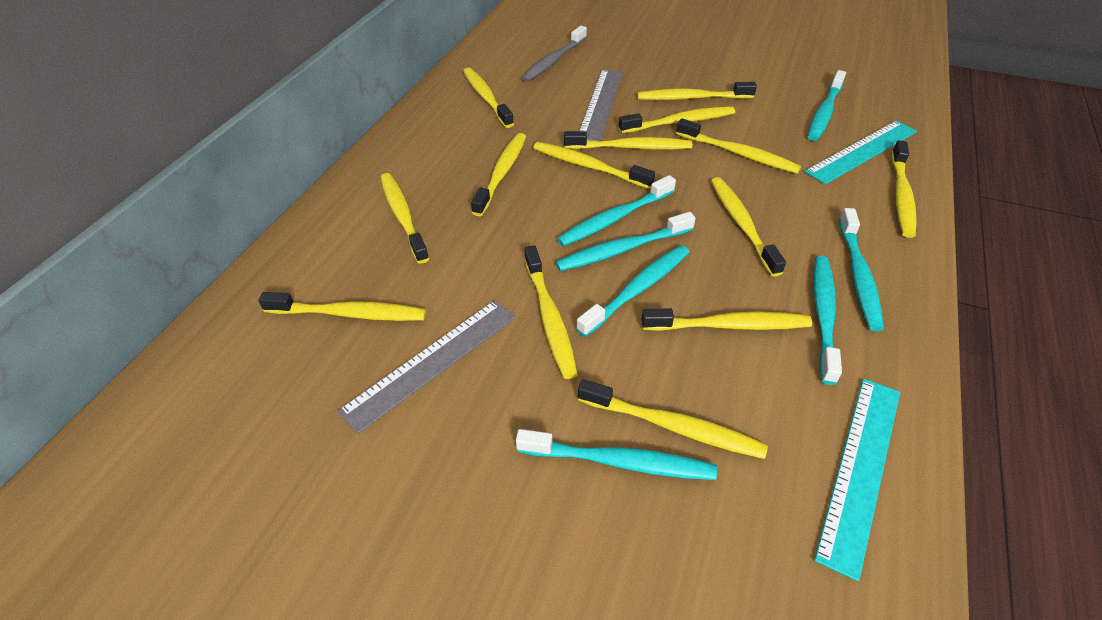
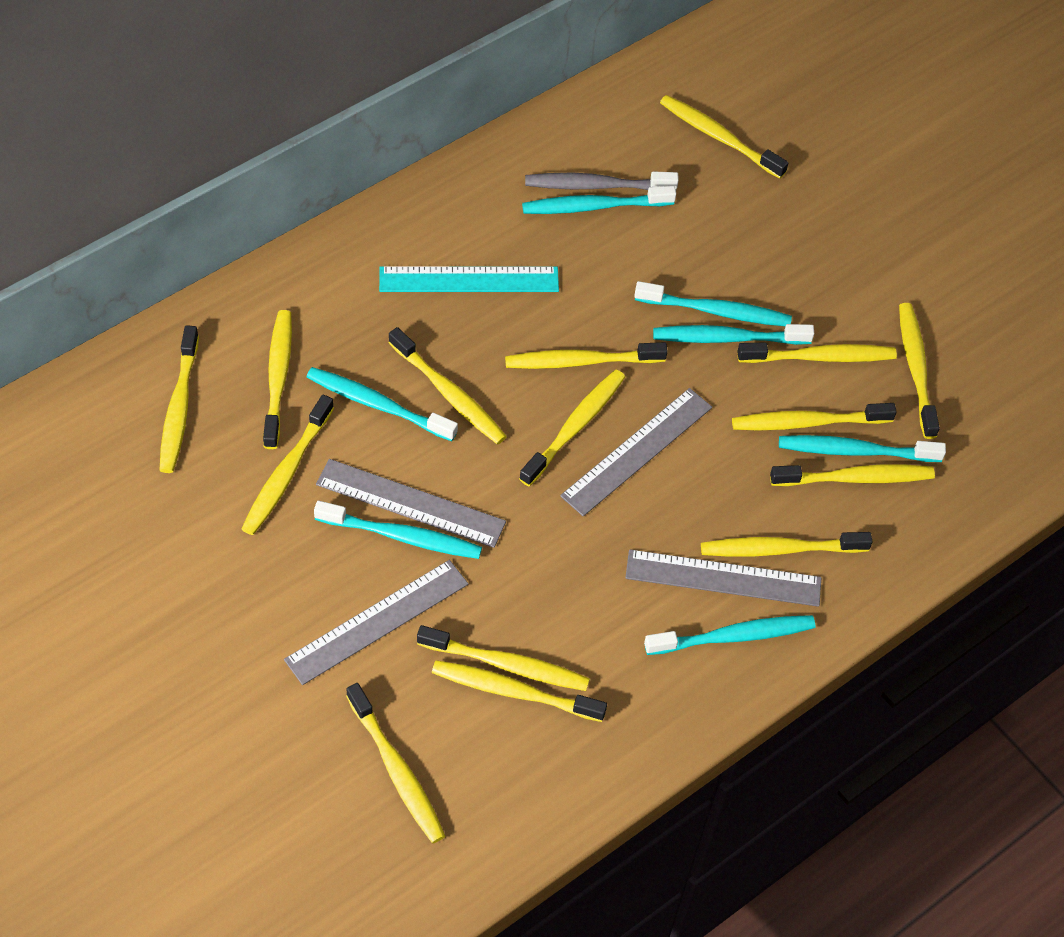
grey ruler: 2 -> 4
turquoise ruler: 2 -> 1
yellow toothbrush: 14 -> 15

